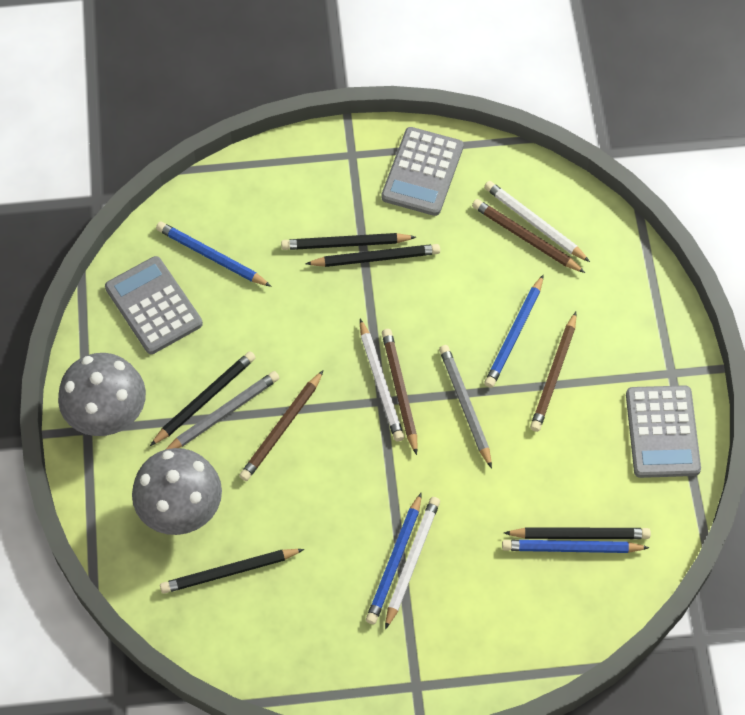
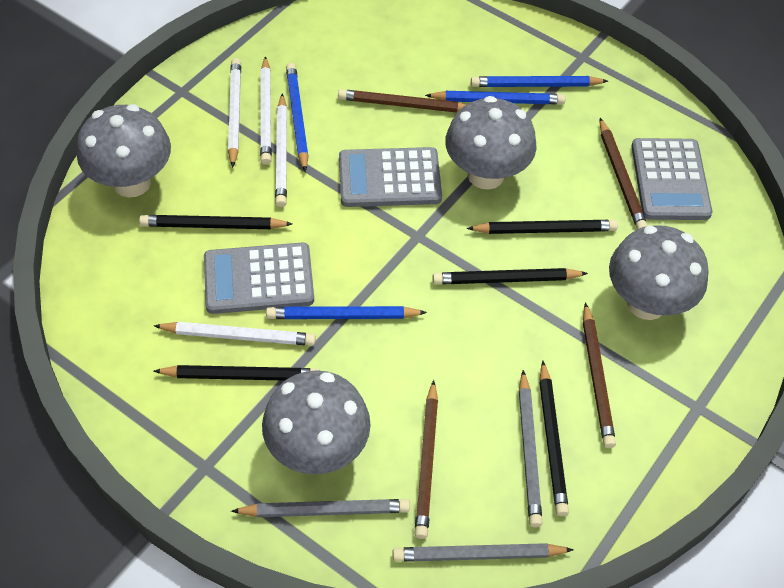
grey mushroom: 2 -> 4
grey pencil: 2 -> 3
white pencil: 3 -> 4

